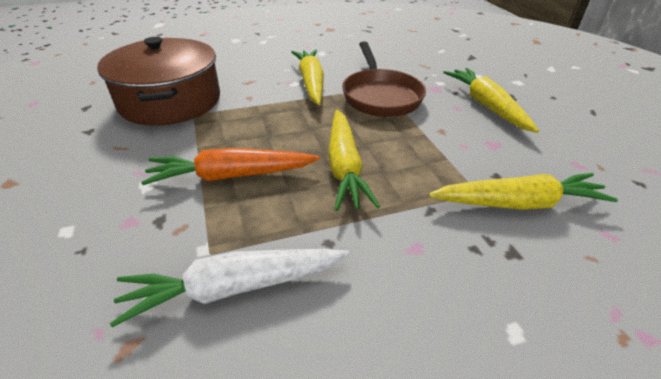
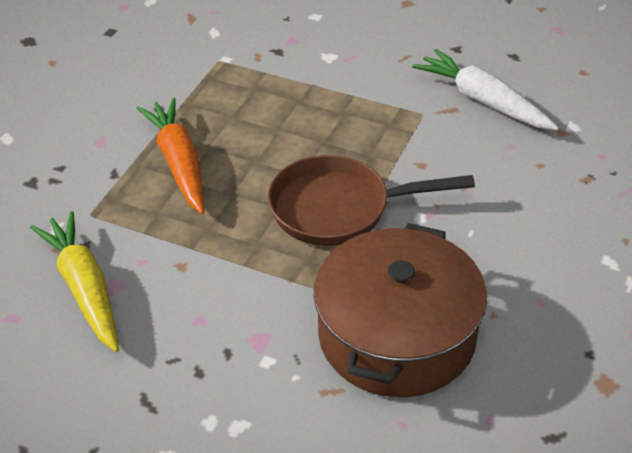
yellow carrot: 4 -> 1

